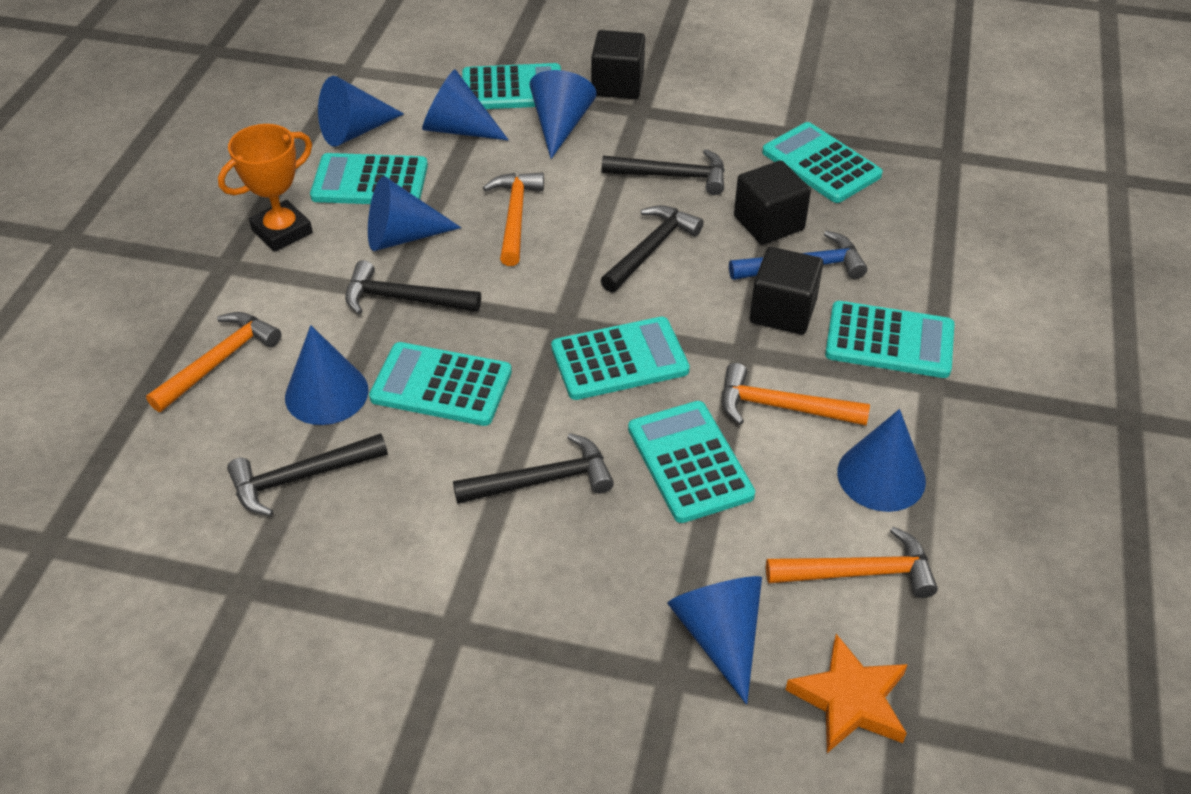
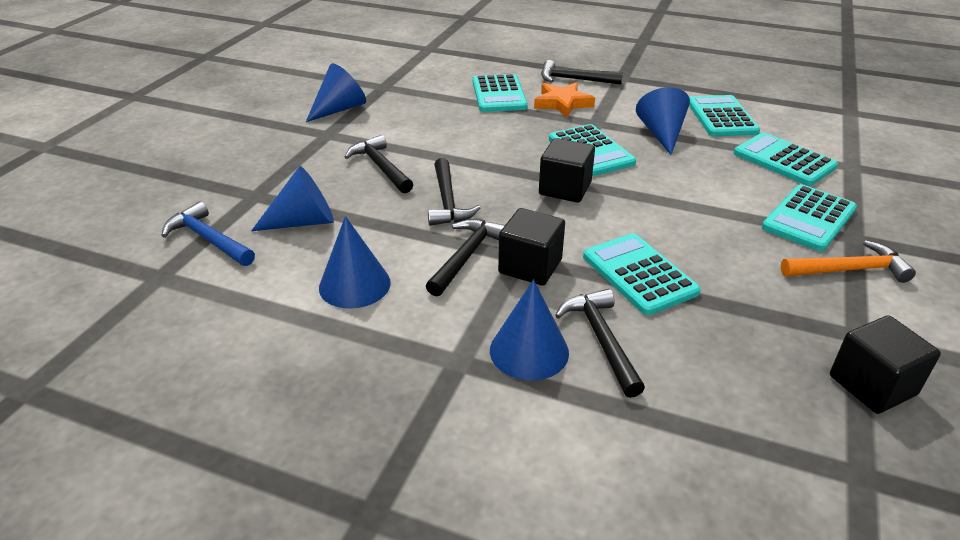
blue cone: 7 -> 5
orange hammer: 4 -> 1
orange trophy: 1 -> 0
turquoise calculator: 7 -> 6

